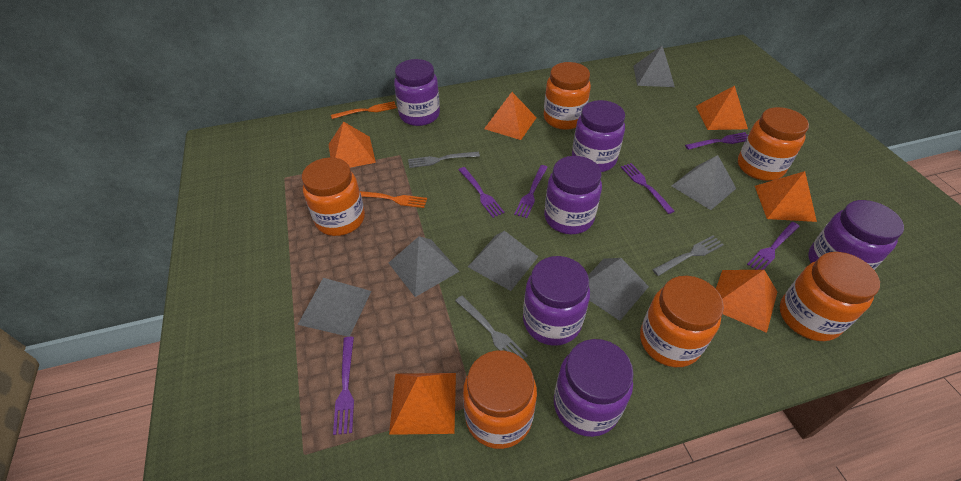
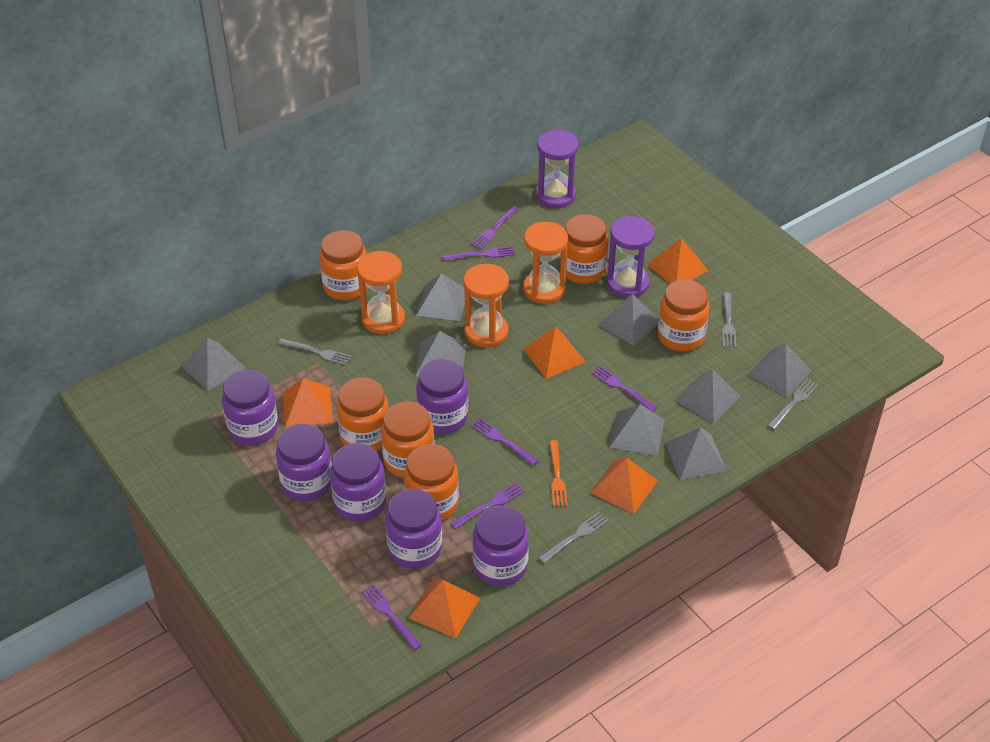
grey fork: 3 -> 4
grey pyramid: 6 -> 8
orange fork: 2 -> 1
orange hourglass: 0 -> 3
orange pyramid: 6 -> 5
purple hourglass: 0 -> 2

